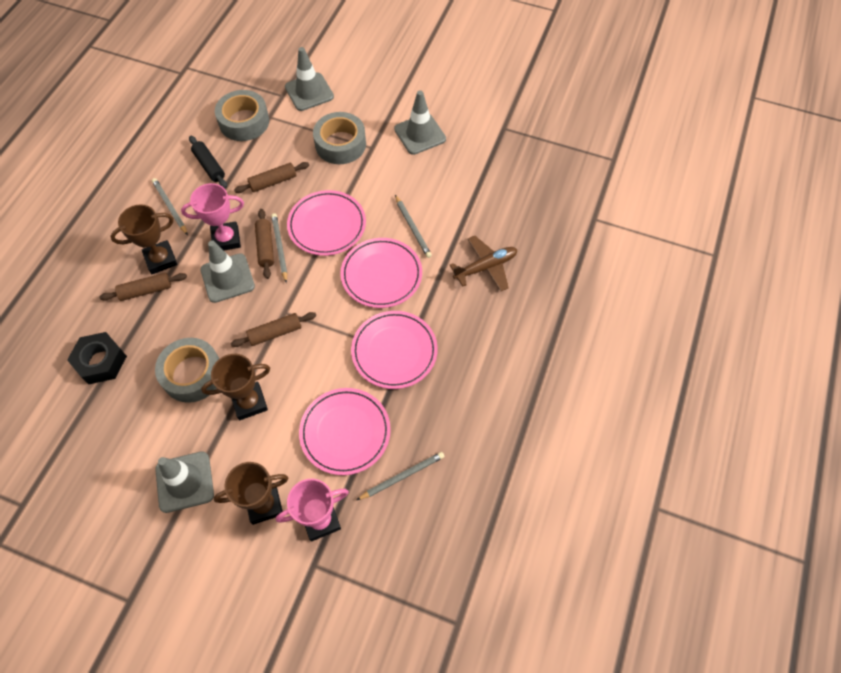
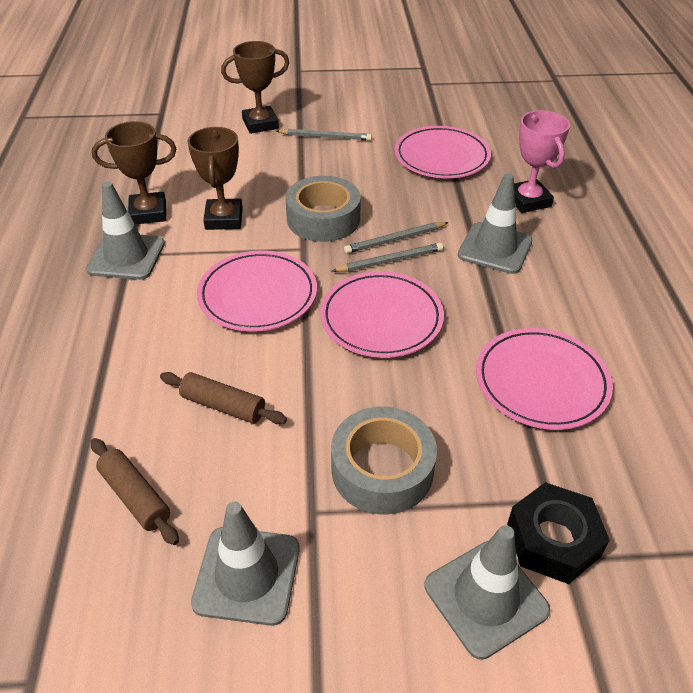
black rolling pin: 1 -> 0
brown plane: 1 -> 0
brown rolling pin: 4 -> 2
grey pencil: 4 -> 3
grey tape: 3 -> 2
pink trophy: 2 -> 1

